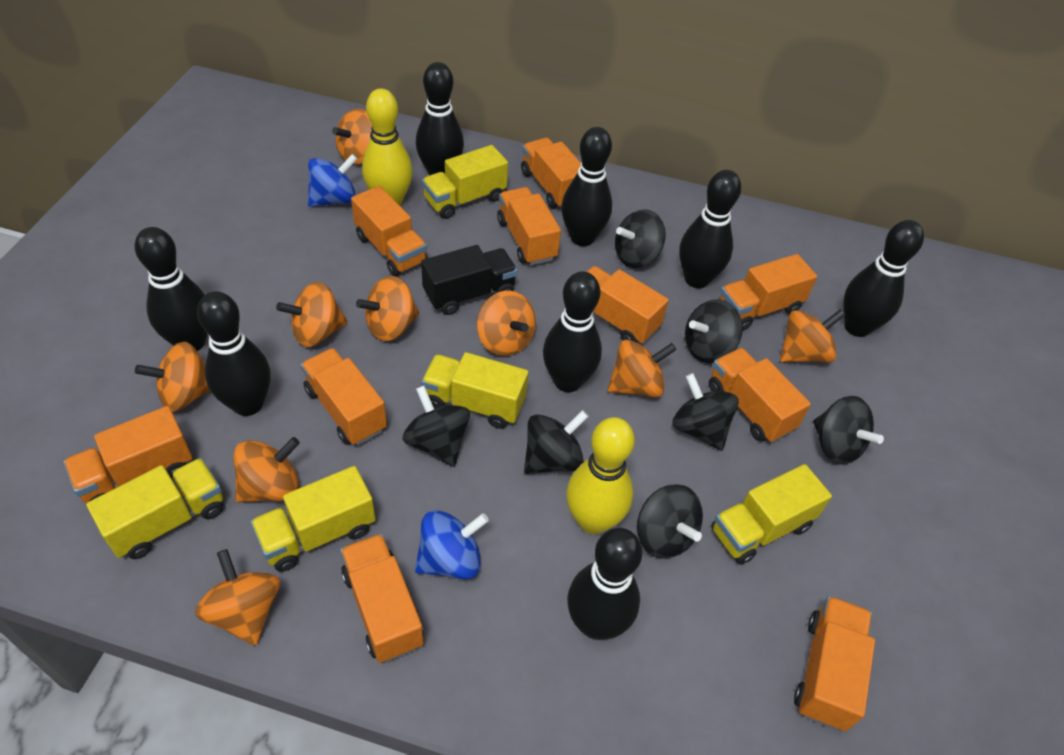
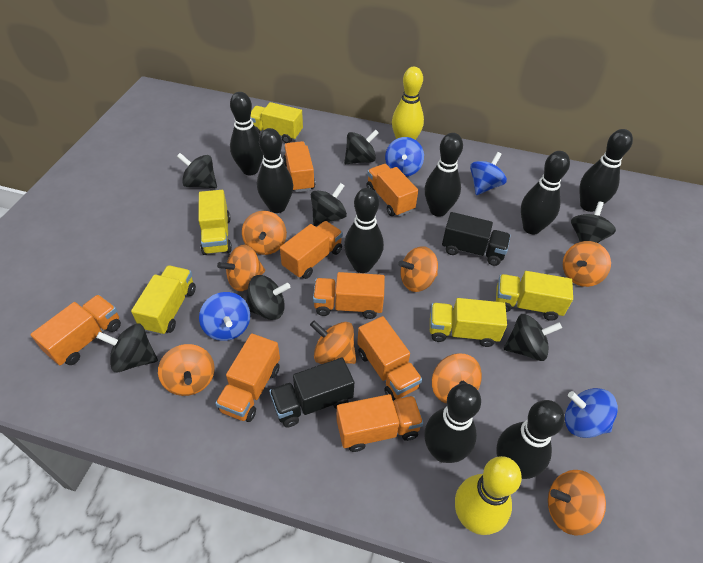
black truck: 1 -> 2
blue spinning top: 2 -> 4
orange spinning top: 9 -> 8
orange truck: 10 -> 8

